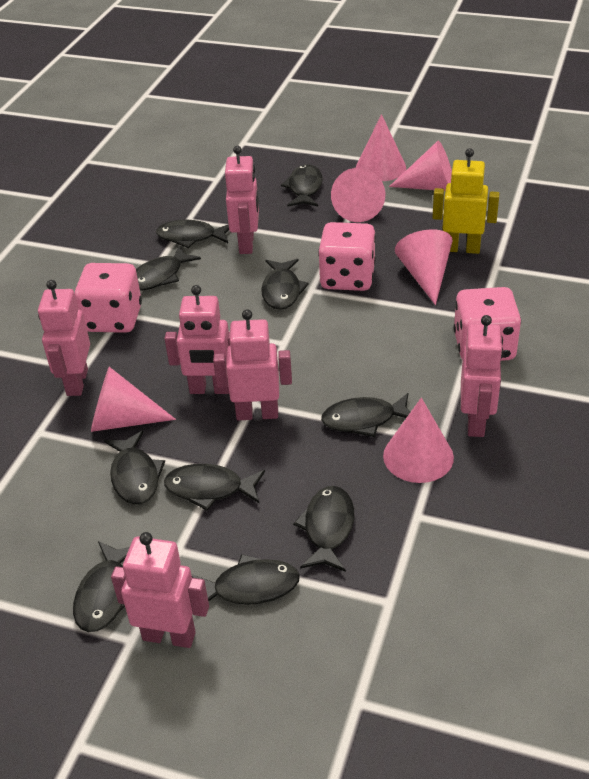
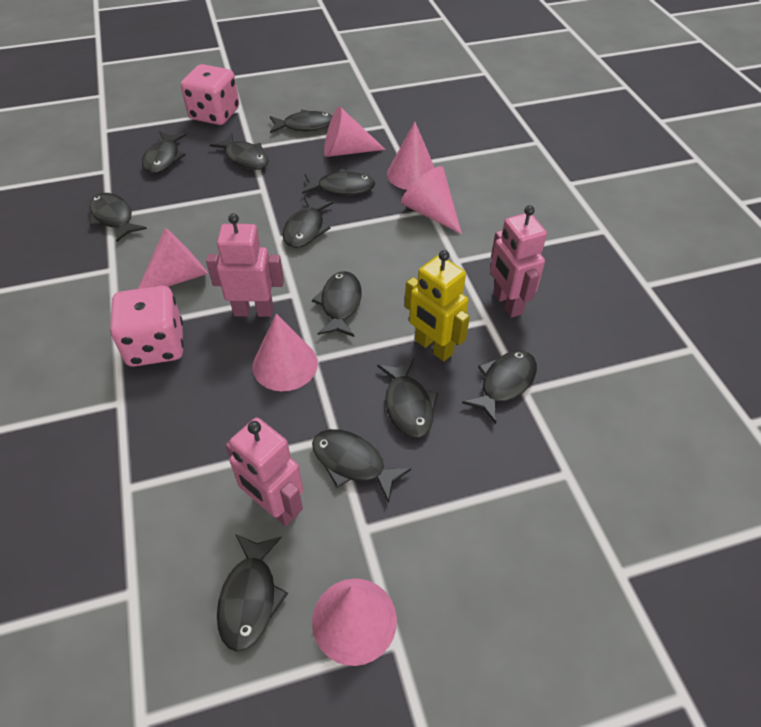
black fish: 10 -> 11
pink dice: 3 -> 2
pink robot: 6 -> 3

